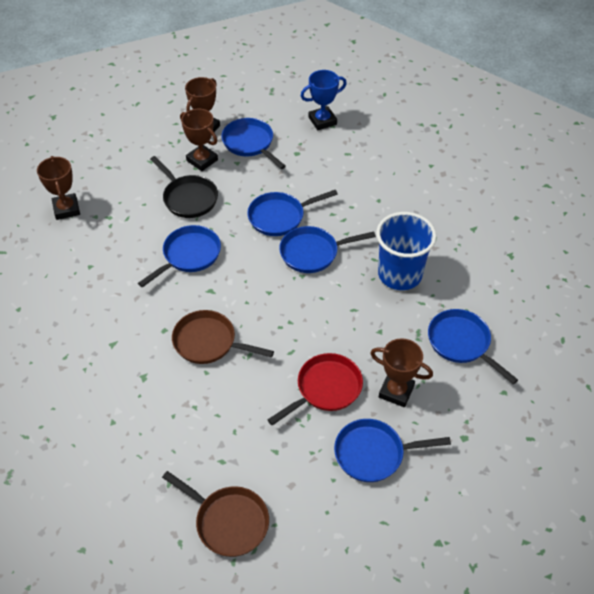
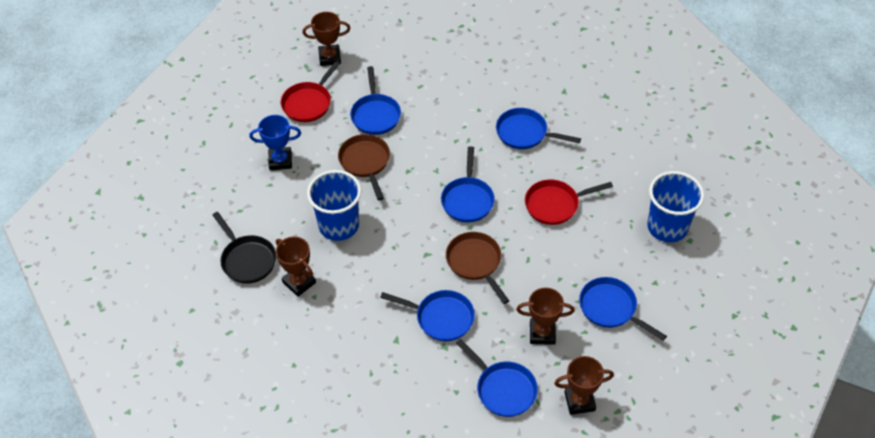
blue cup: 1 -> 2
red pan: 1 -> 2

